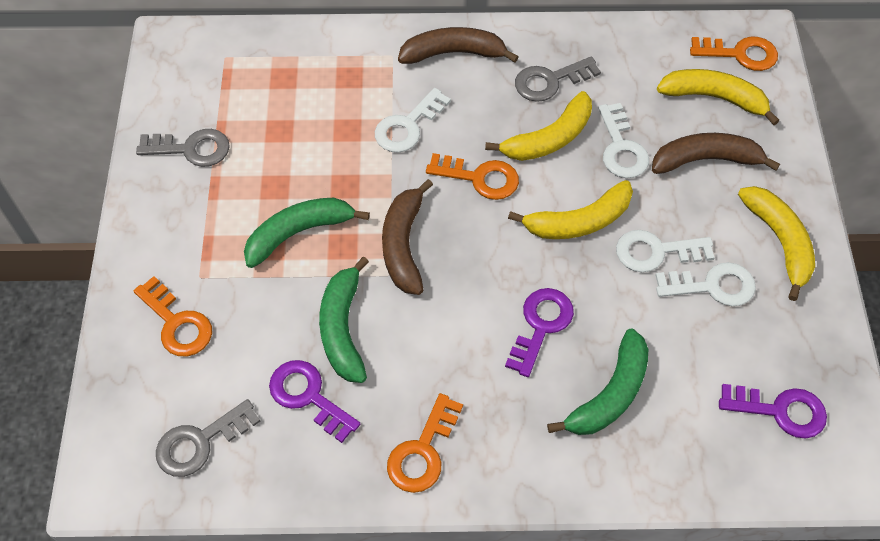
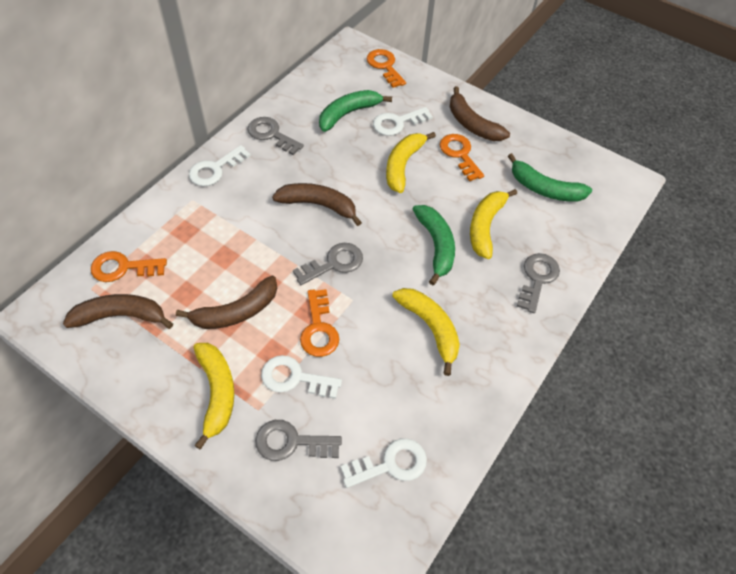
brown banana: 3 -> 4
grey key: 3 -> 4
purple key: 3 -> 0

